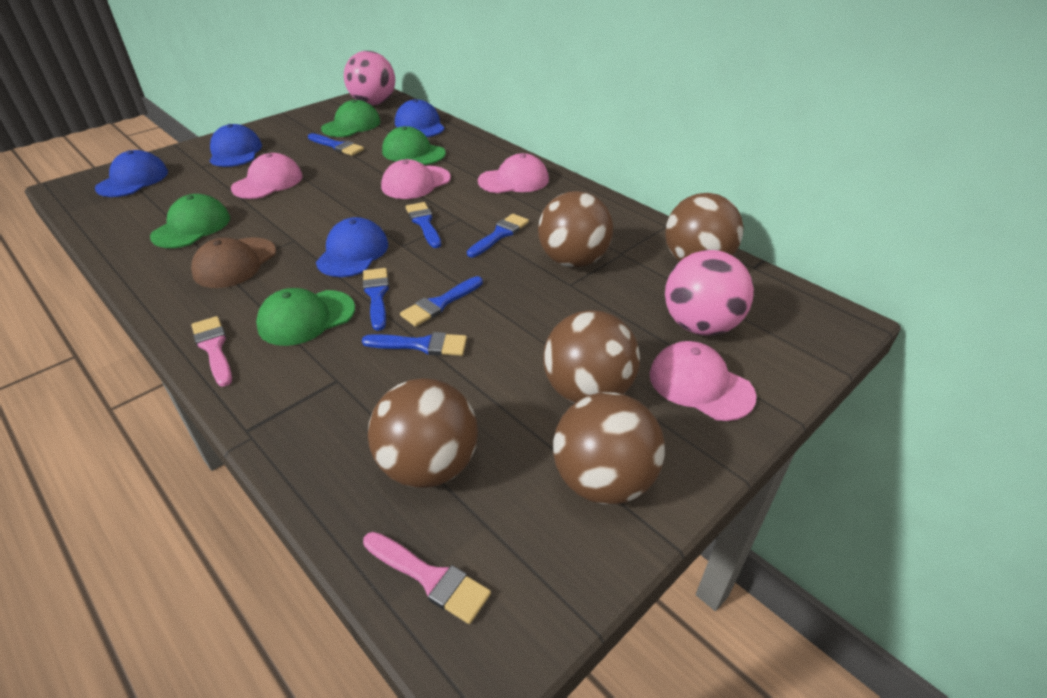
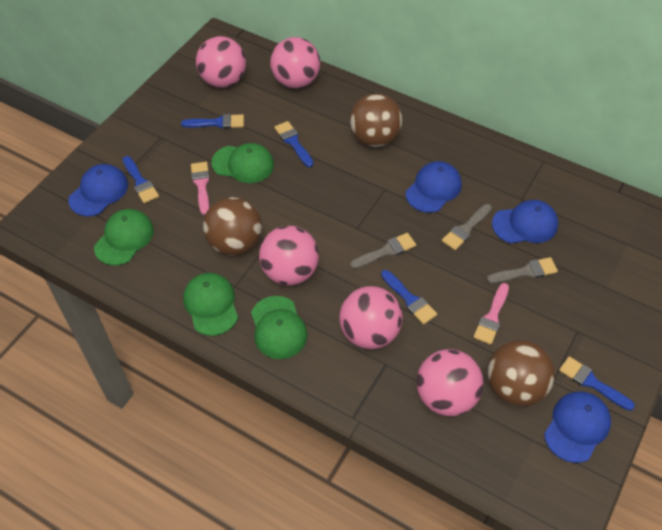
blue brush: 6 -> 5
brown ball: 5 -> 3
brown cap: 1 -> 0
grey brush: 0 -> 3
pink ball: 2 -> 5
pink cap: 4 -> 0

